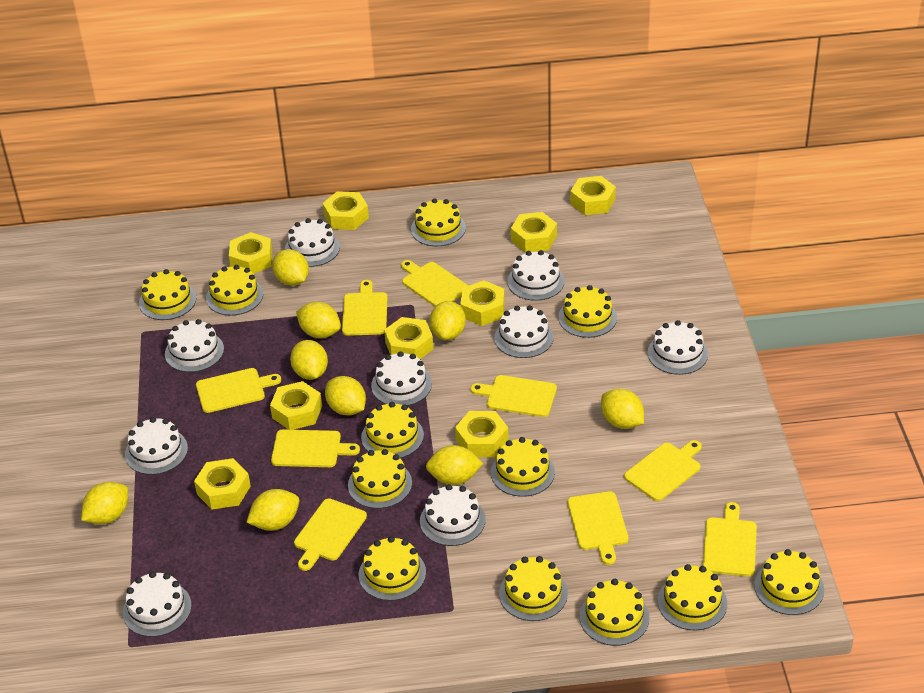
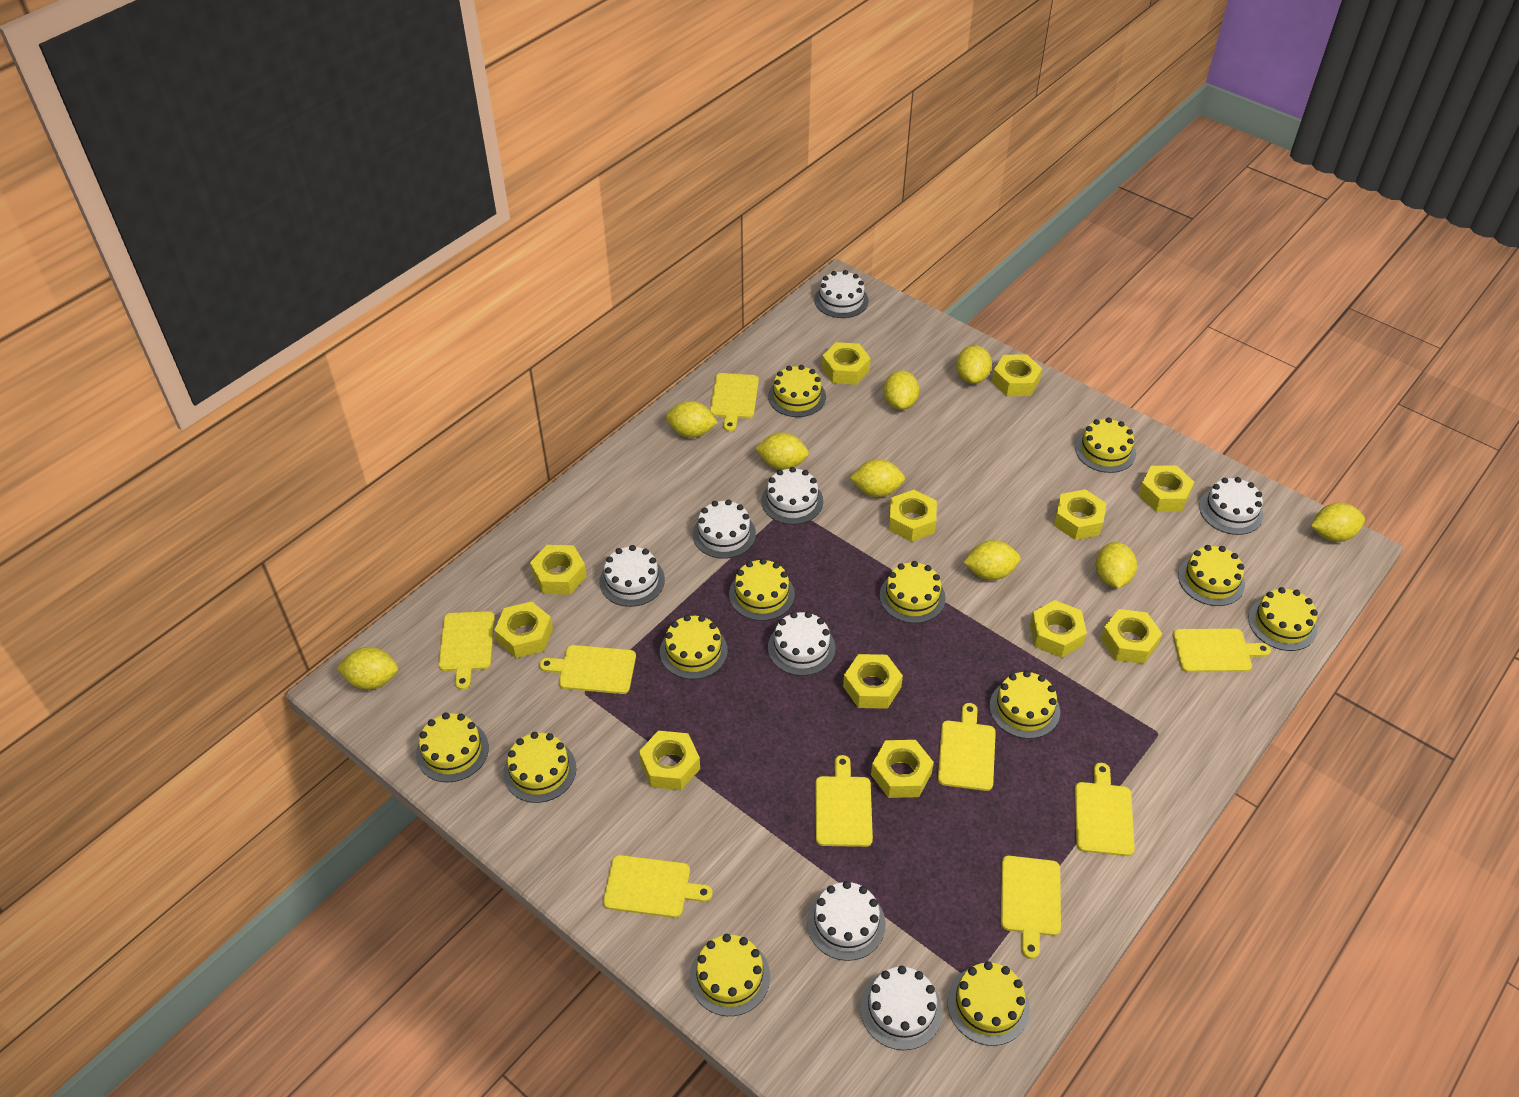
white cake: 9 -> 8
yellow nut: 9 -> 12

